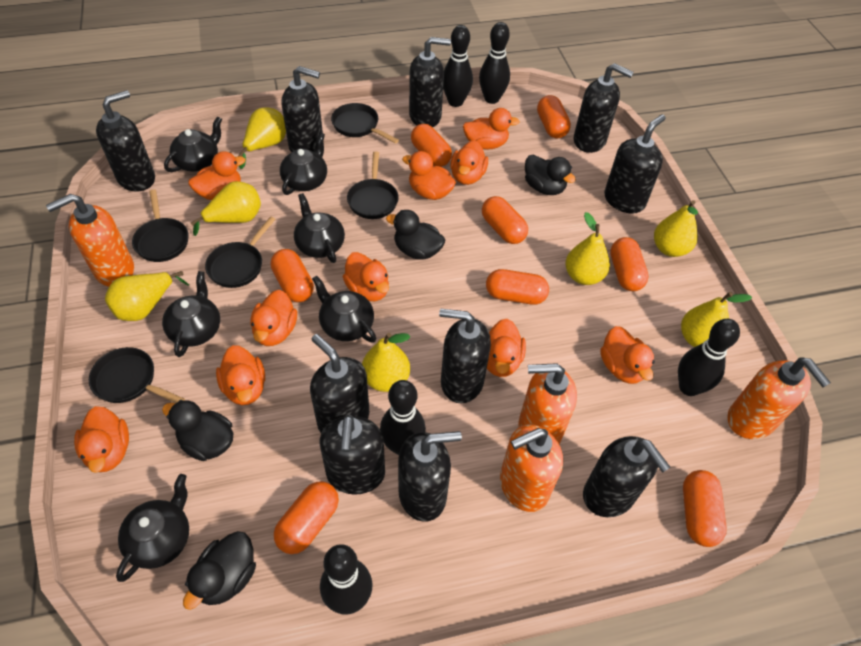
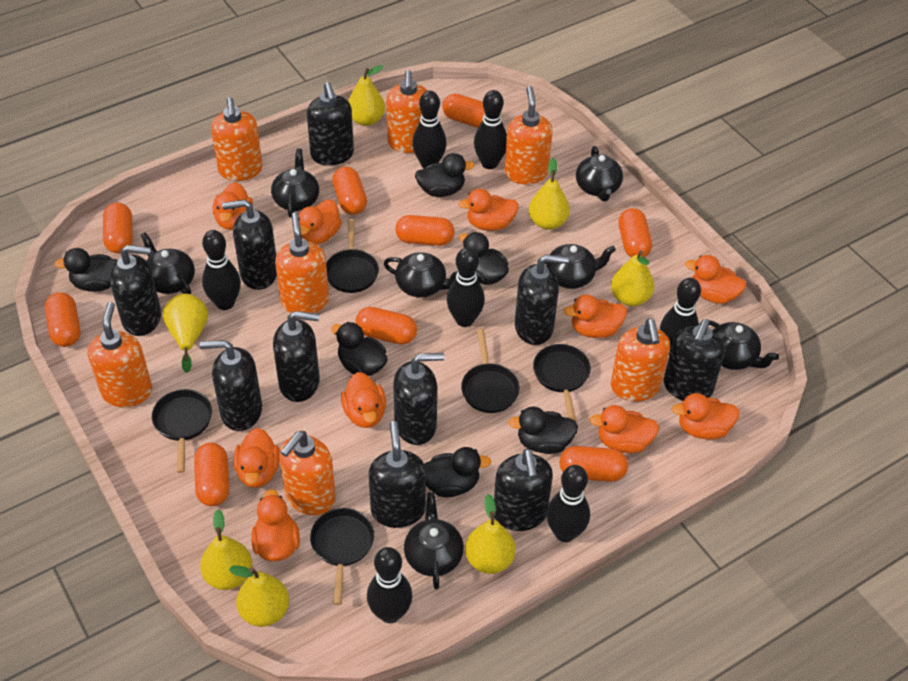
black bowling pin: 5 -> 7
black duck: 4 -> 6
black teapot: 6 -> 7
orange capsule: 8 -> 9
orange soap dispenser: 4 -> 7

